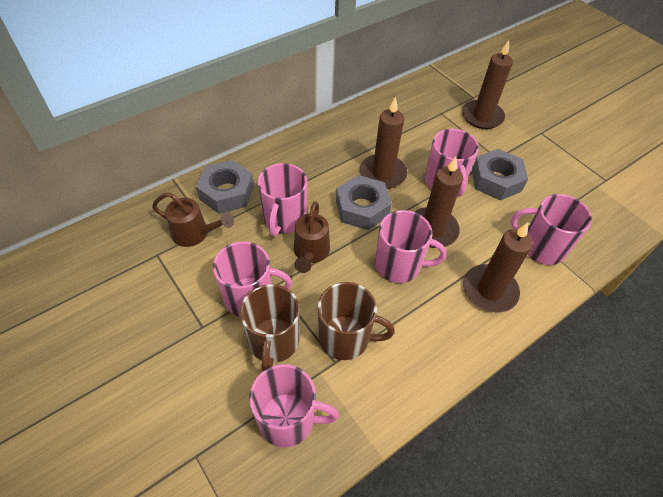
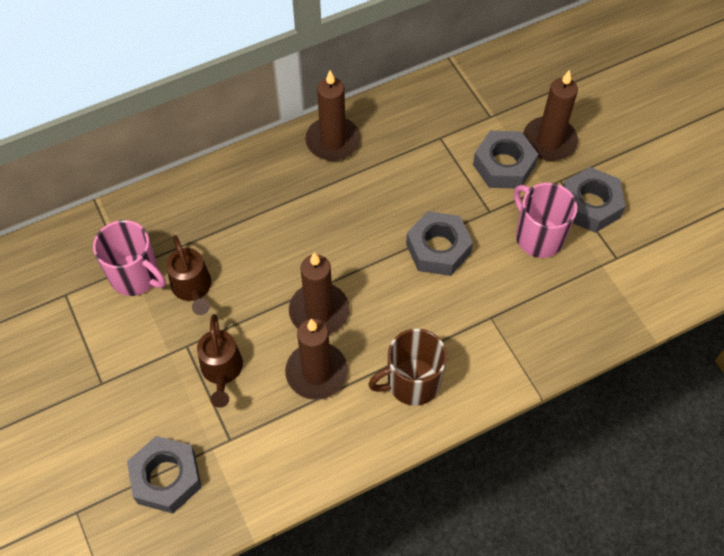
brown mug: 2 -> 1
grey nut: 3 -> 4
pink mug: 6 -> 2

